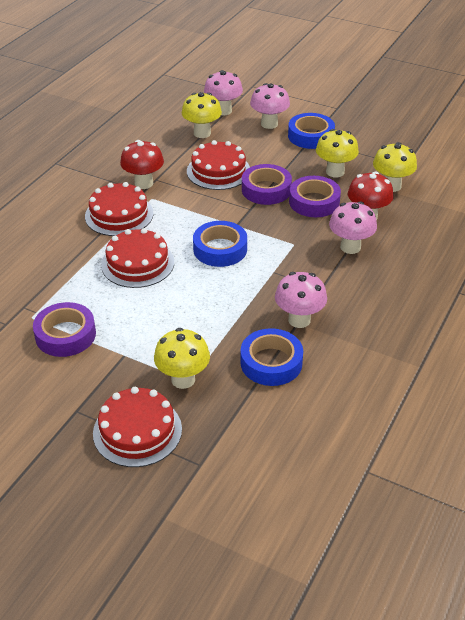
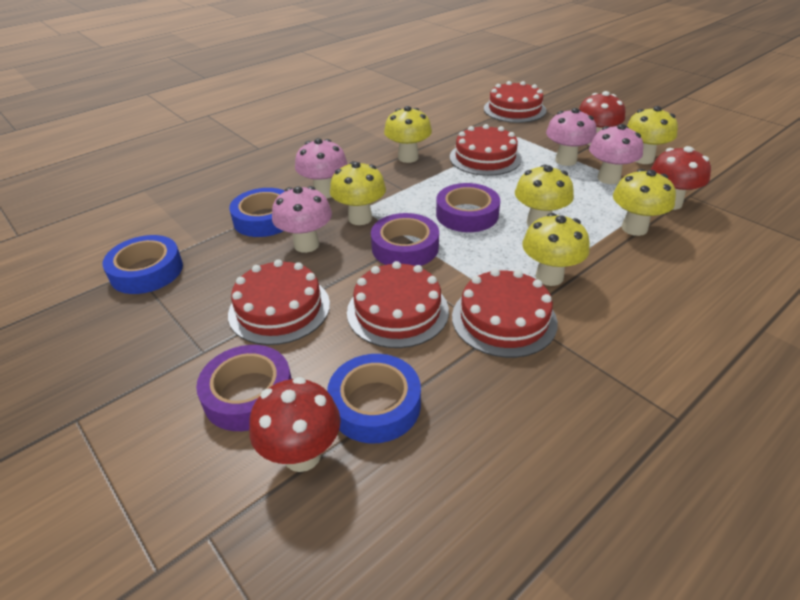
red cake: 4 -> 5
red mushroom: 2 -> 3
yellow mushroom: 4 -> 6

